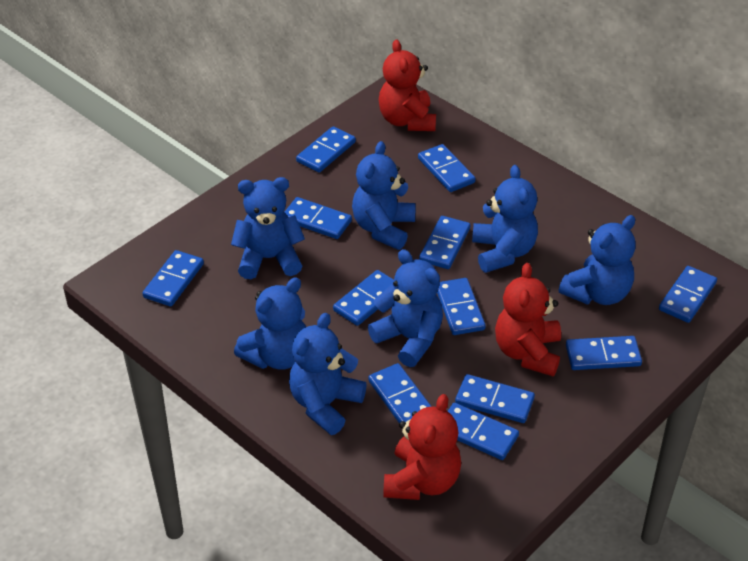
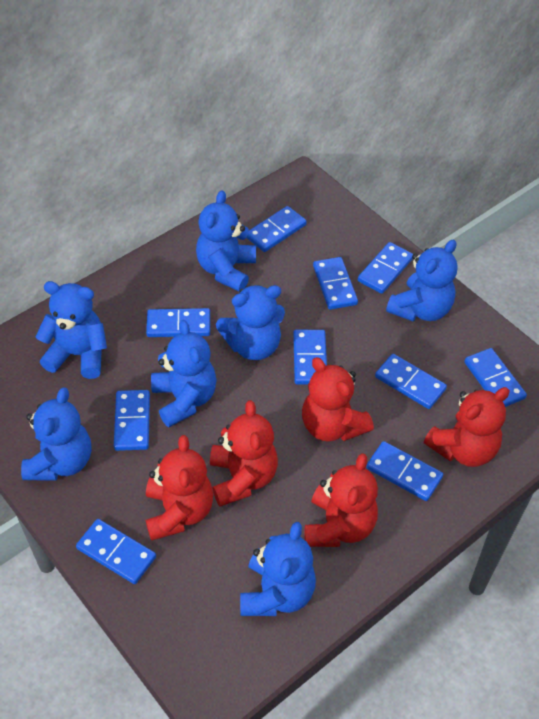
blue domino: 12 -> 10
red teddy bear: 3 -> 5

